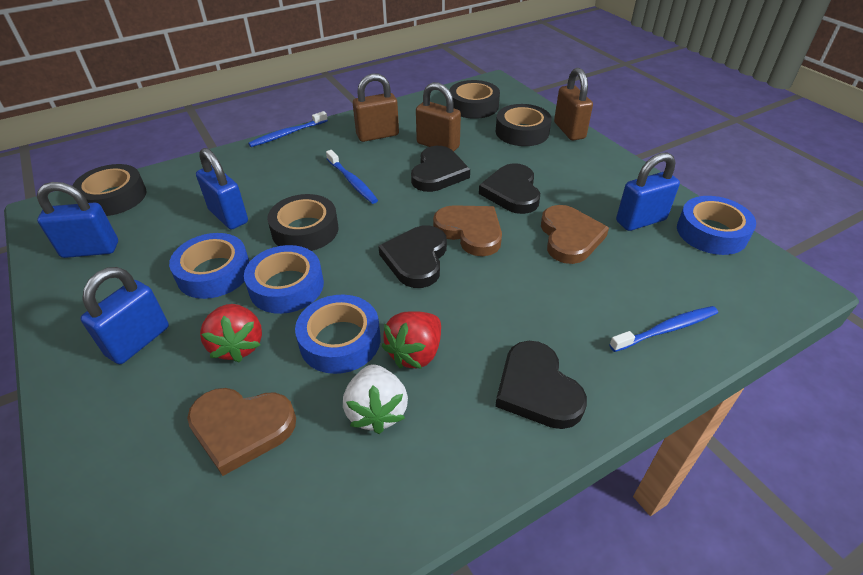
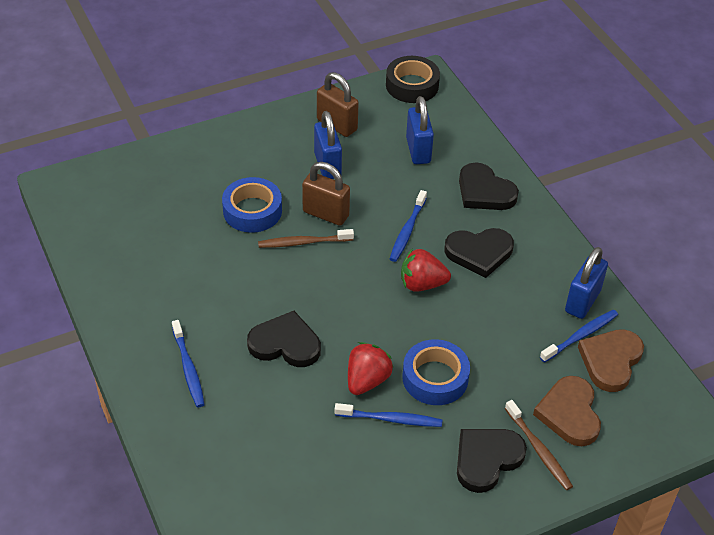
black tape: 4 -> 1
blue padlock: 4 -> 3
blue tape: 4 -> 2
blue toothbrush: 3 -> 4
brown heart: 3 -> 2
brown padlock: 3 -> 2
brown toothbrush: 0 -> 2
white strawberry: 1 -> 0

